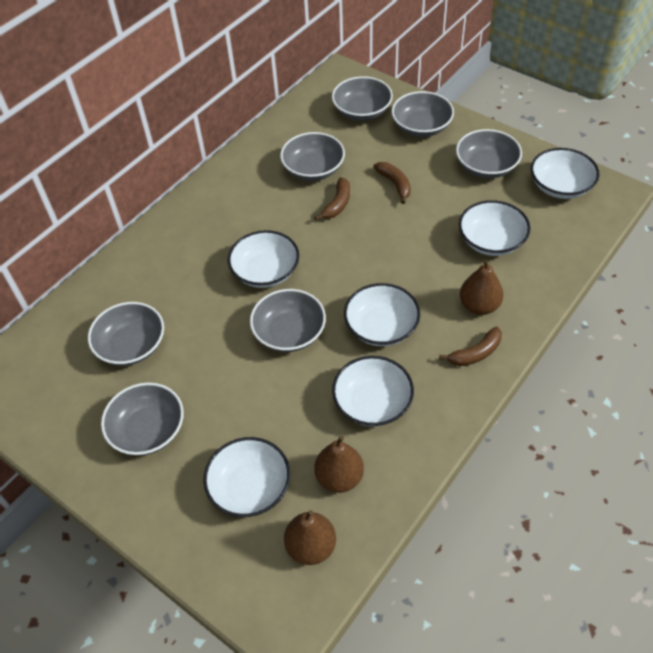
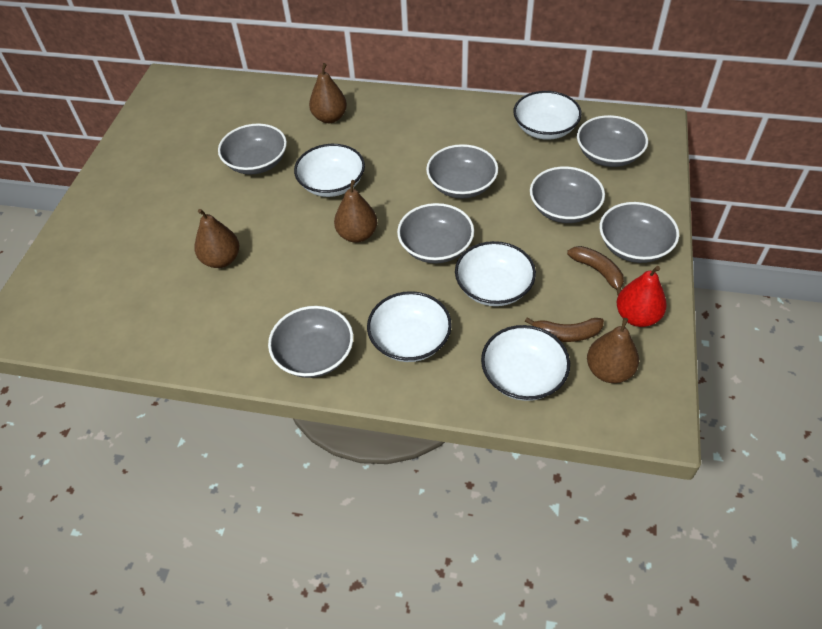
brown banana: 3 -> 2
brown pear: 3 -> 4
red pear: 0 -> 1
white bowl: 6 -> 5

